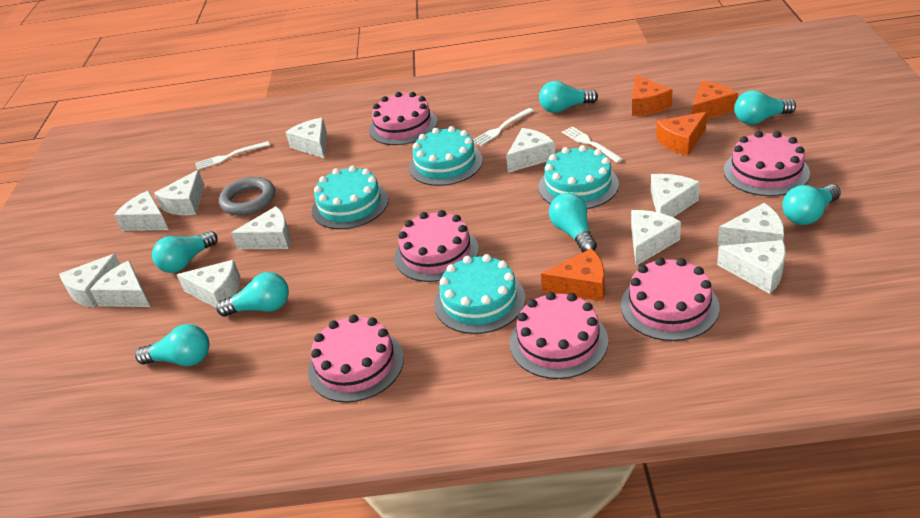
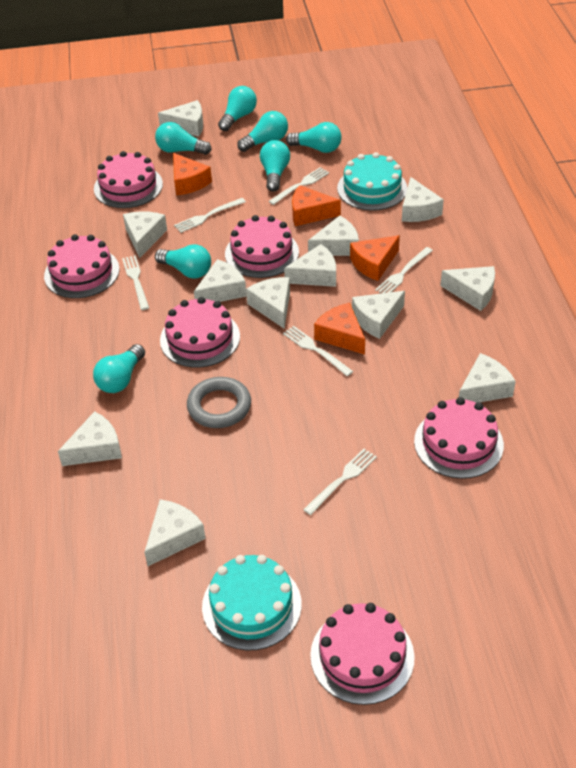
turquoise cake: 4 -> 2
white fork: 3 -> 6

